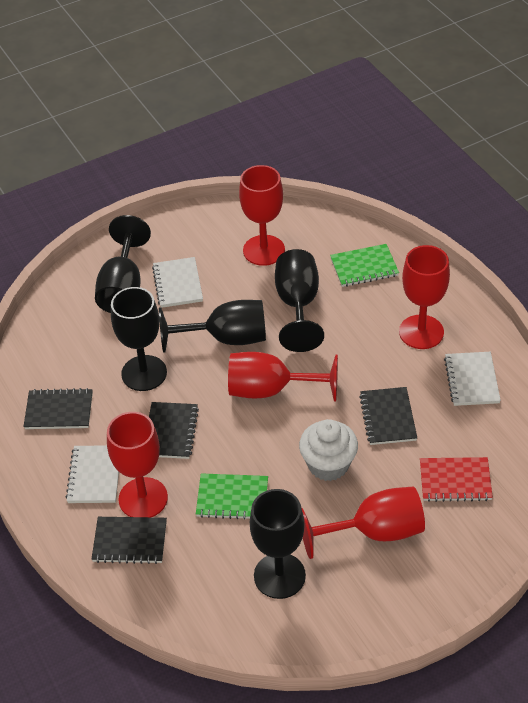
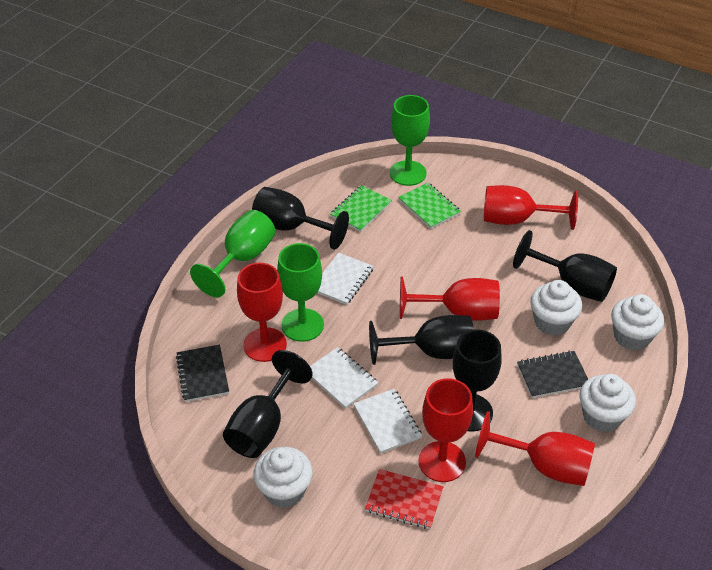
black notebook: 4 -> 2
green goblet: 0 -> 3
white cupcake: 1 -> 4

